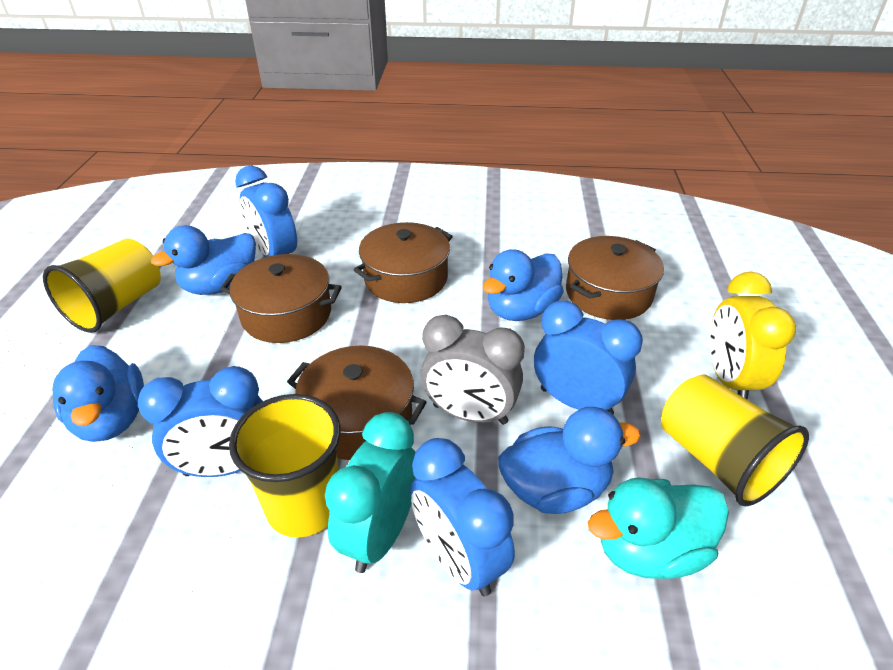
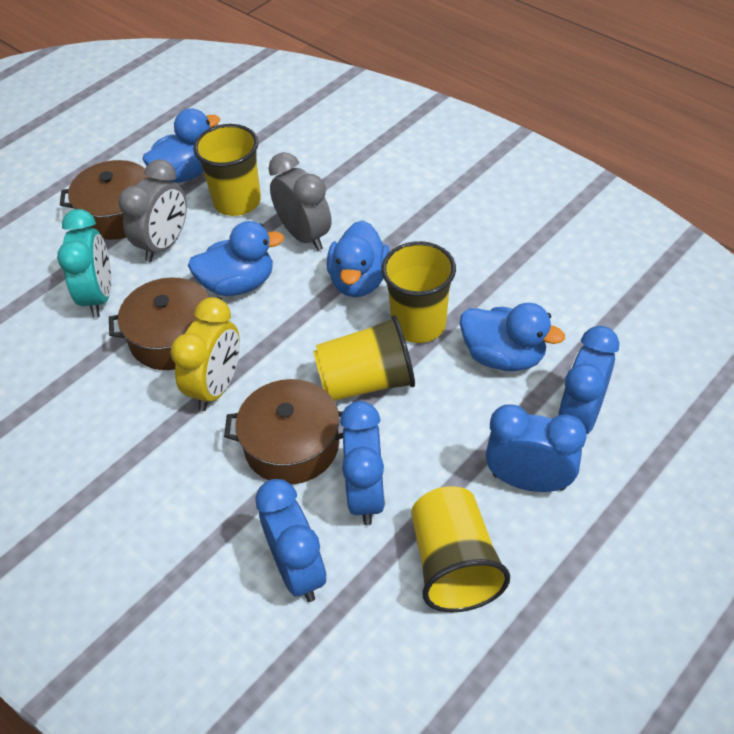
brown pot: 4 -> 3
grey clock: 1 -> 2
turquoise duck: 1 -> 0
yellow cup: 3 -> 4

